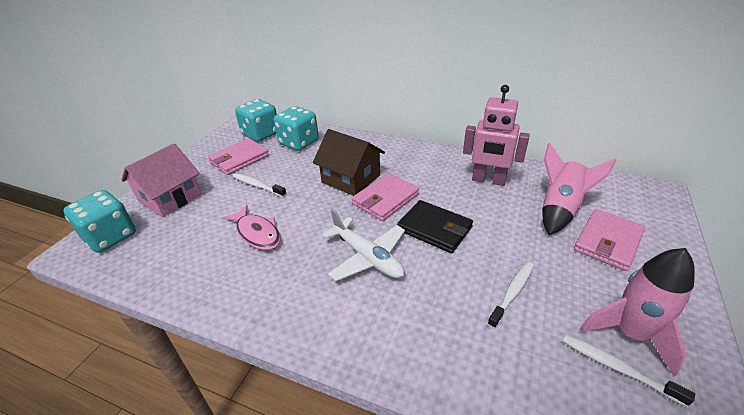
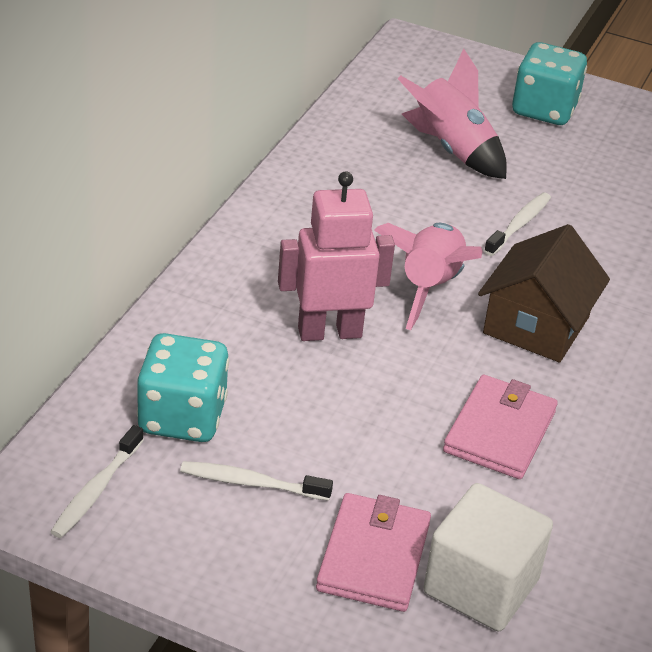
black wallet: 1 -> 0
pink fish: 1 -> 0
pink house: 1 -> 0
pink wallet: 3 -> 2
turquoise dice: 3 -> 2
white cube: 0 -> 1
white plane: 1 -> 0

